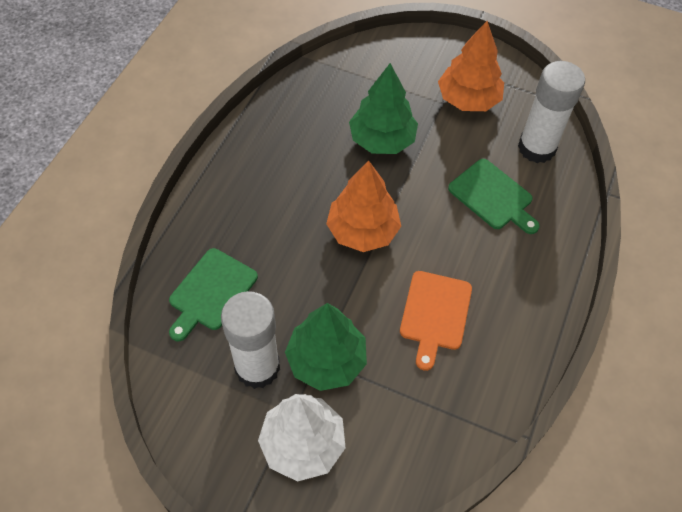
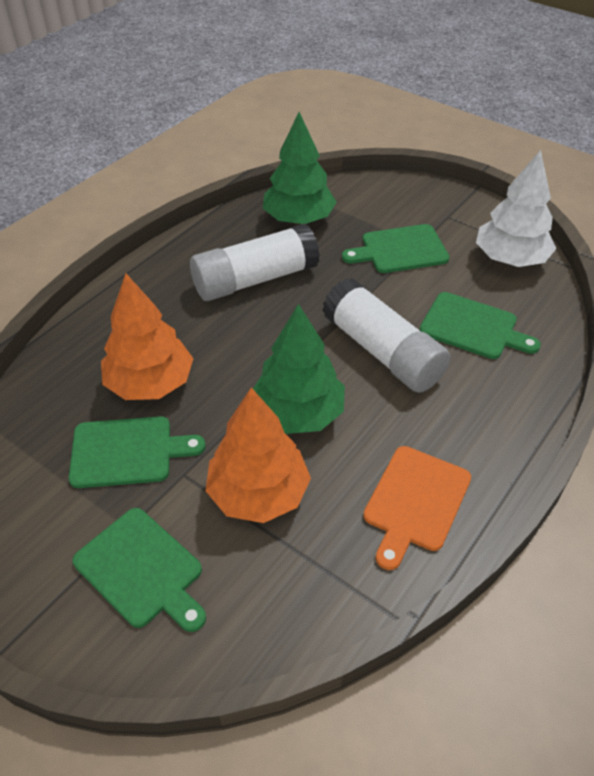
green cutting board: 2 -> 4

